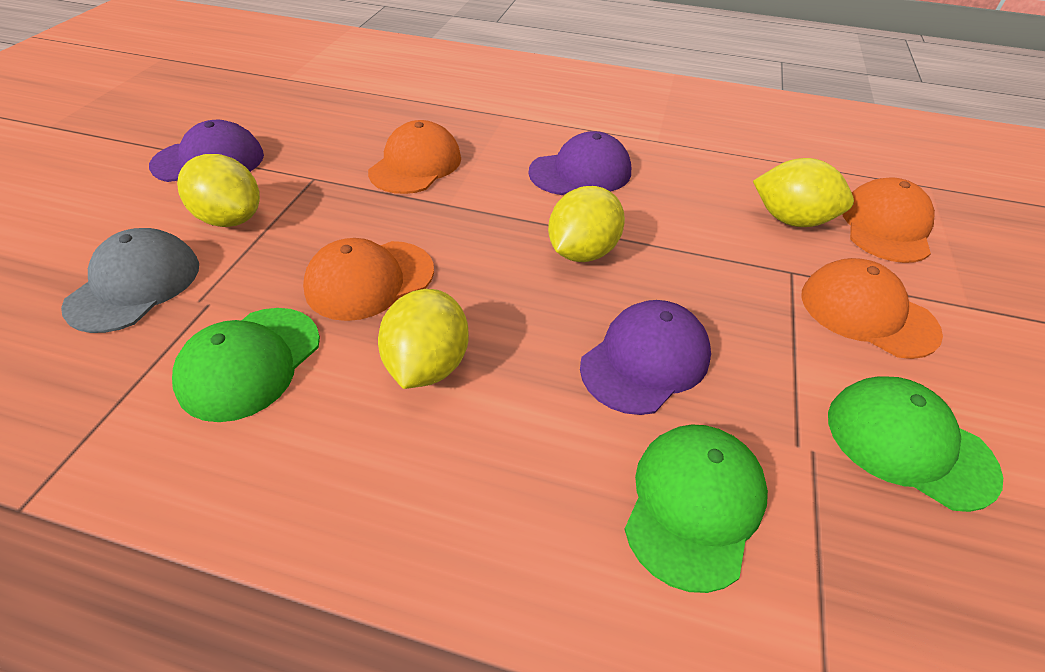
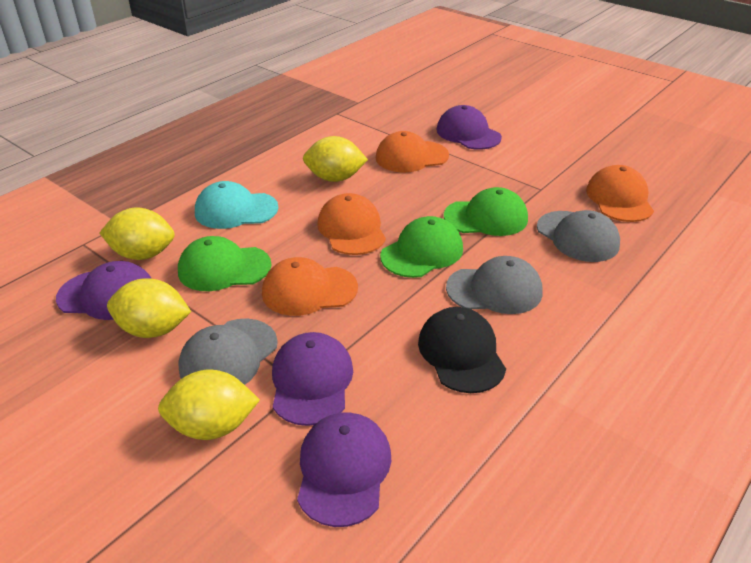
black cap: 0 -> 1
grey cap: 1 -> 3
purple cap: 3 -> 4
turquoise cap: 0 -> 1

